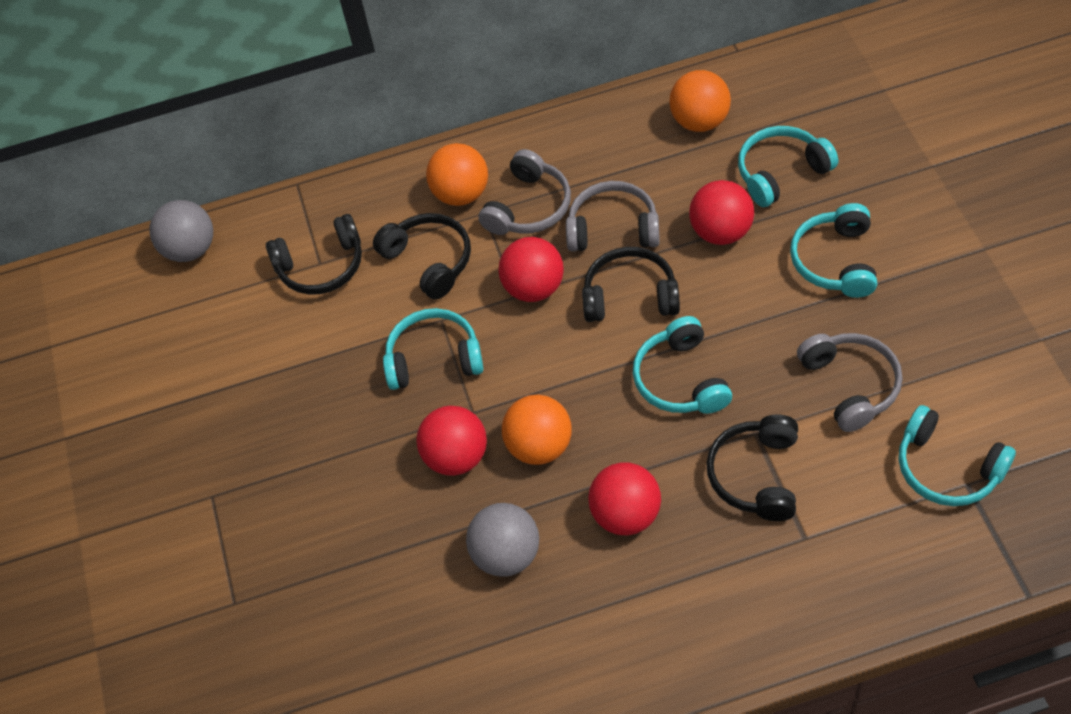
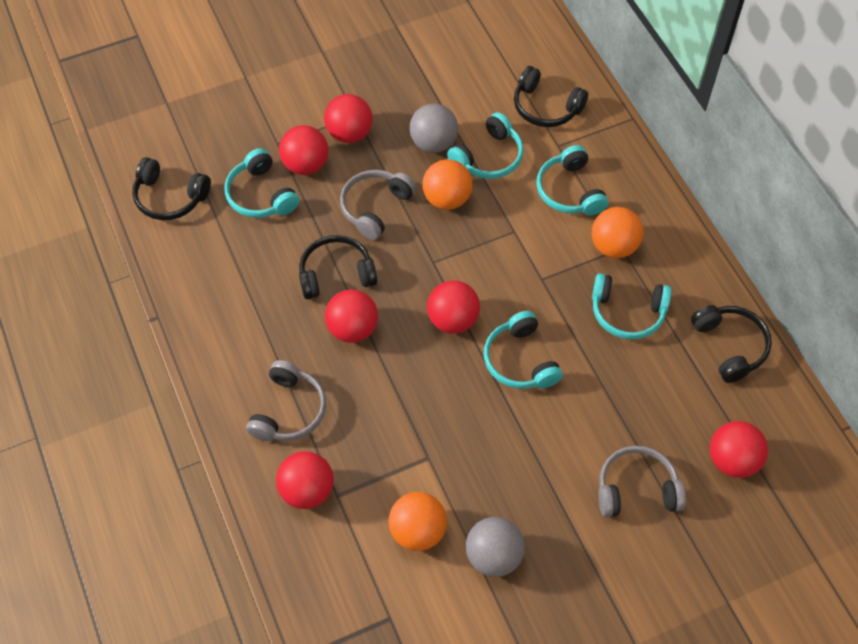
red ball: 4 -> 6

